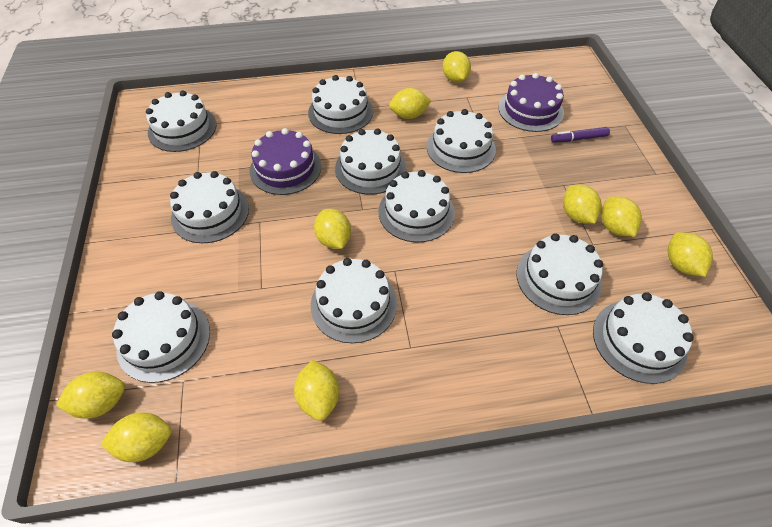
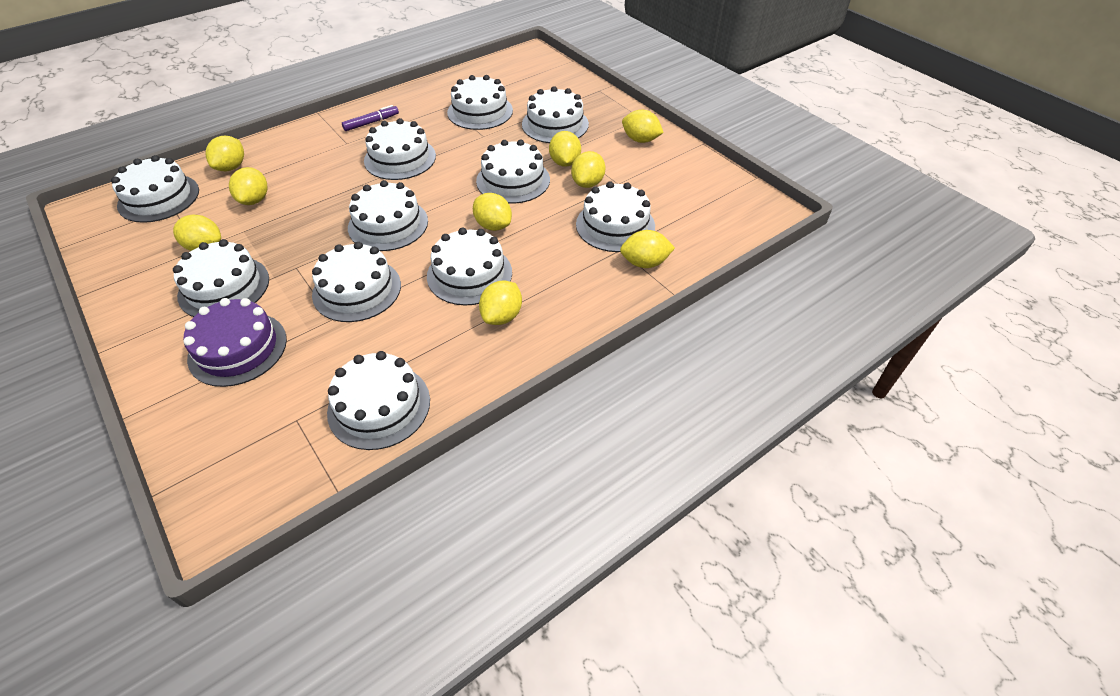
purple cake: 2 -> 1
white cake: 10 -> 11

